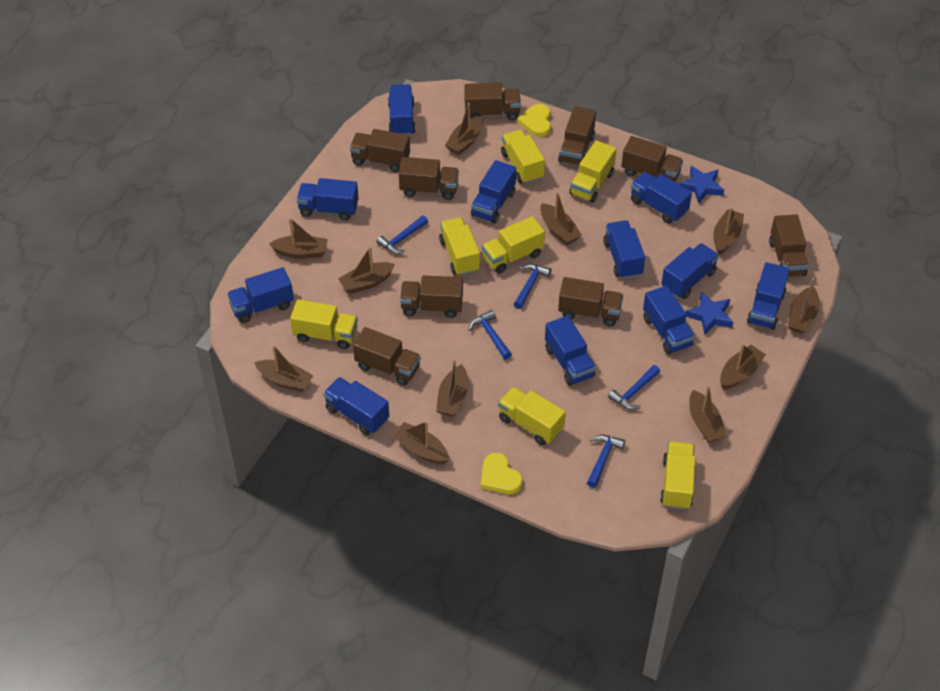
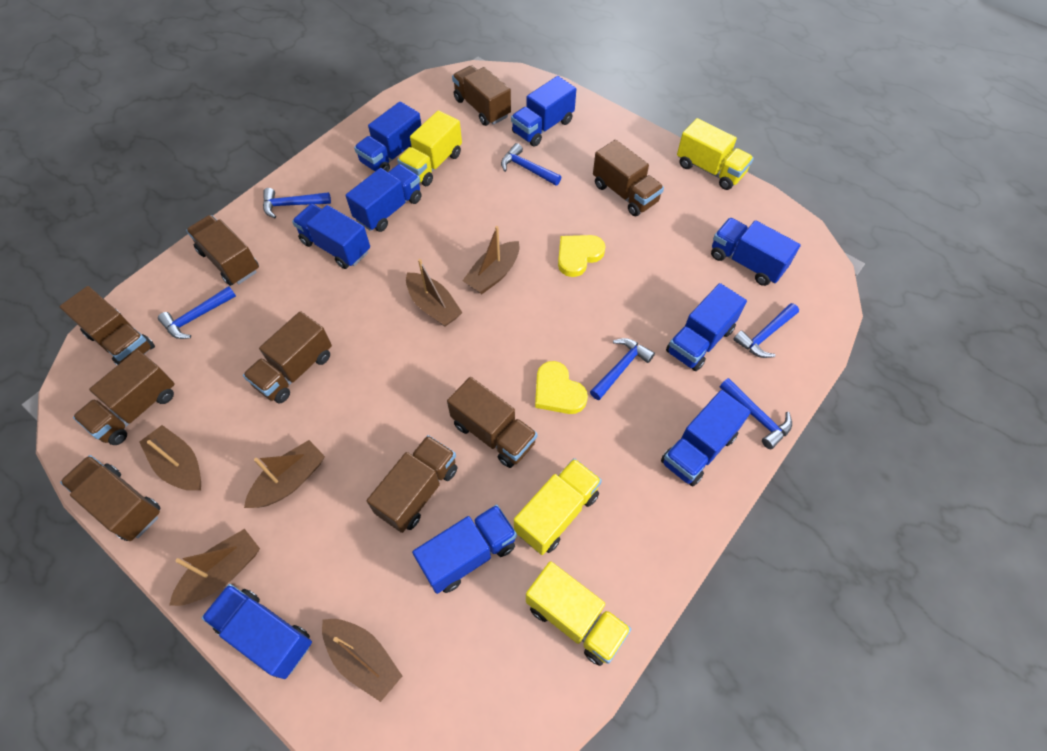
blue hammer: 5 -> 6
blue star: 2 -> 0
blue truck: 11 -> 9
brown boat: 11 -> 6
yellow truck: 7 -> 4

